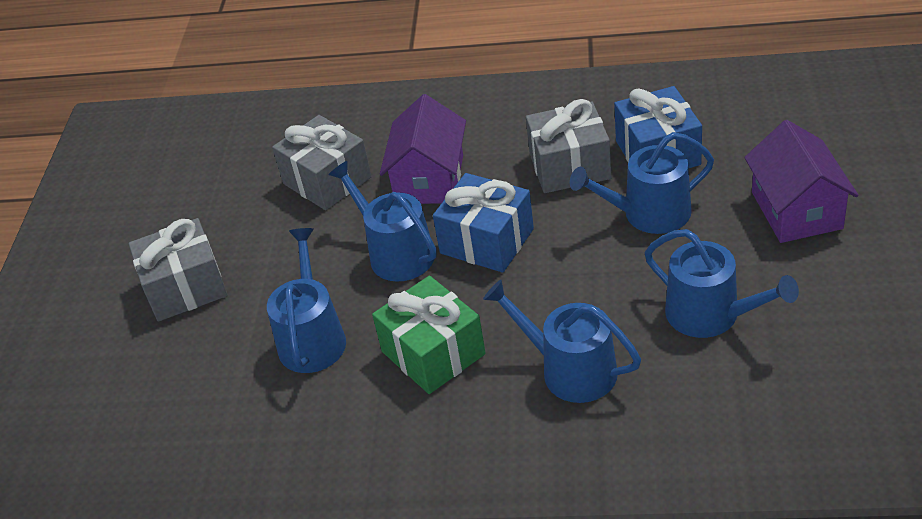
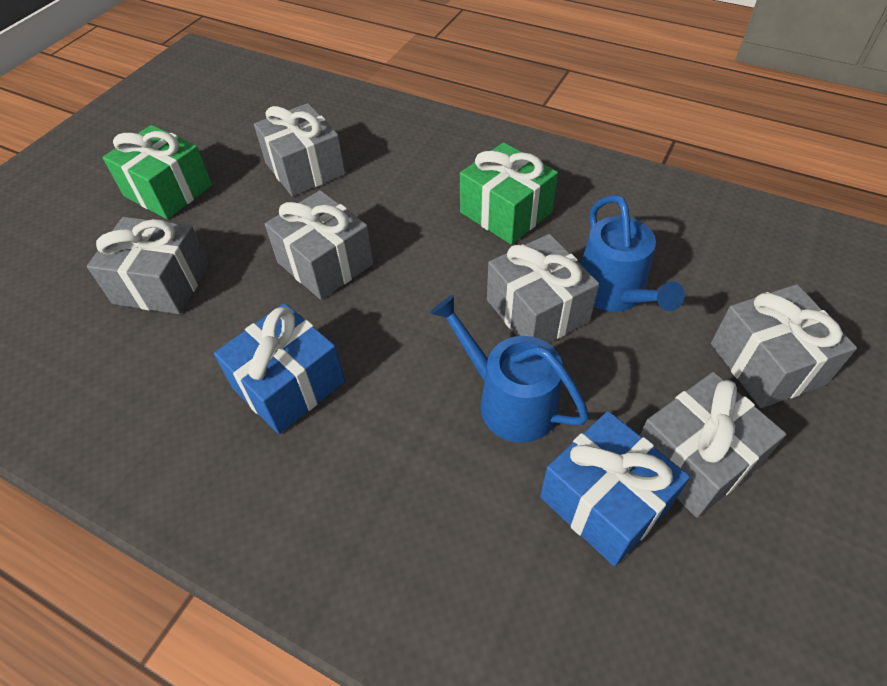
blue watering can: 5 -> 2
green gift: 1 -> 2
grey gift: 3 -> 6
purple house: 2 -> 0

